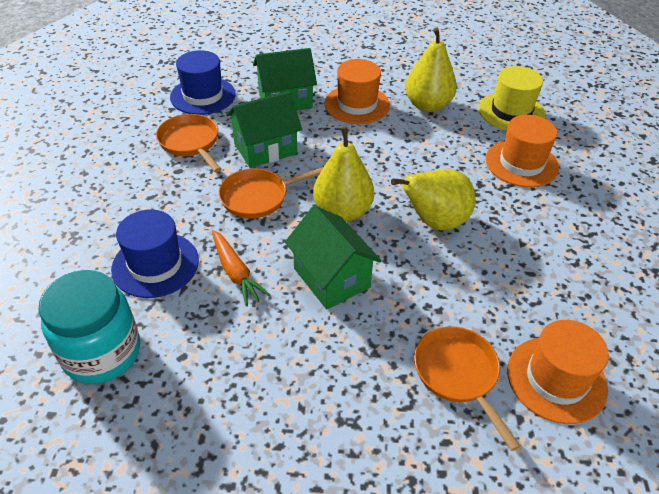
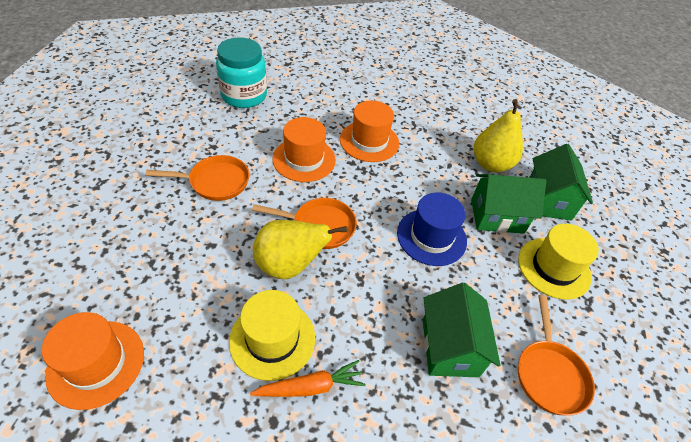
blue hat: 2 -> 1
yellow hat: 1 -> 2
yellow pear: 3 -> 2

